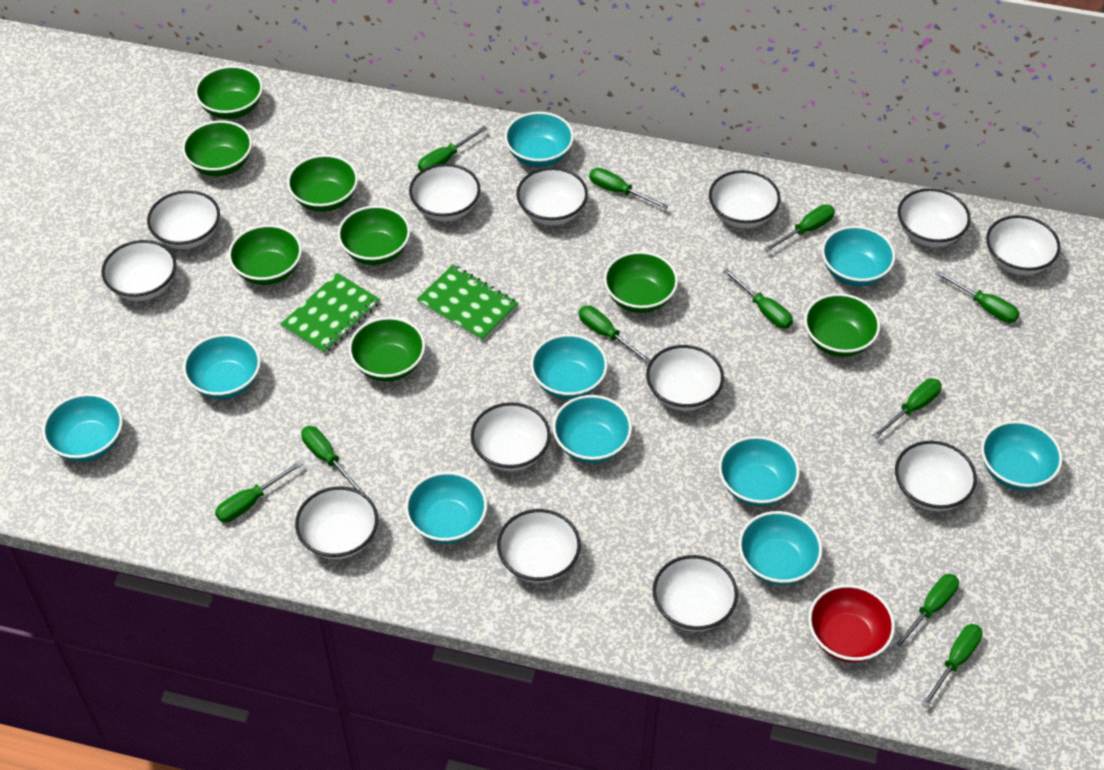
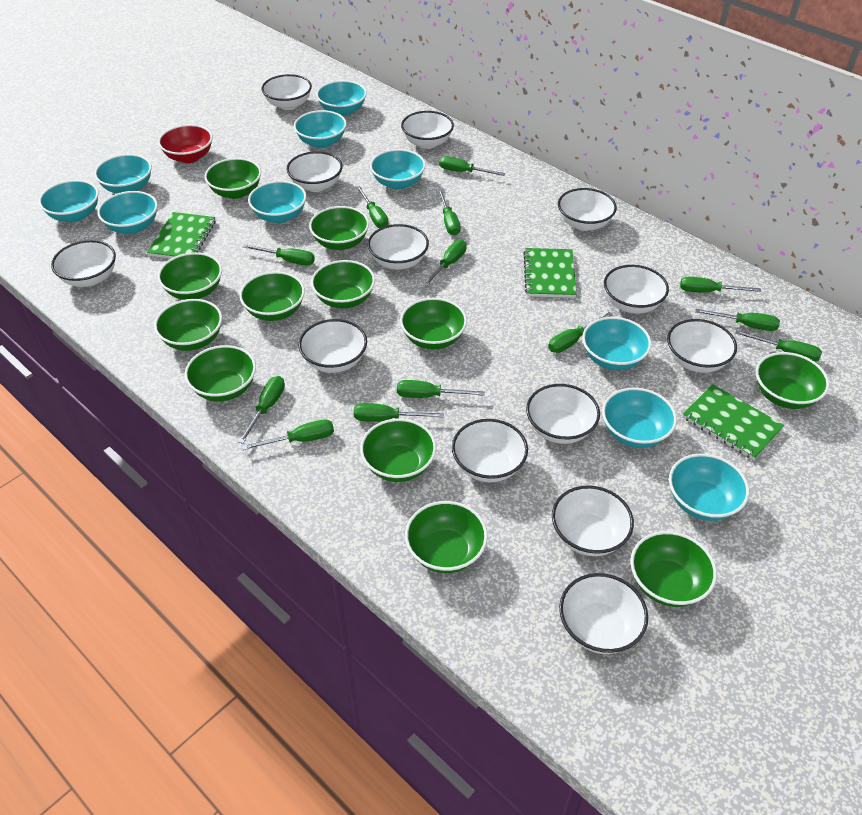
green bowl: 8 -> 12
green notebook: 2 -> 3
green screwdriver: 11 -> 13

